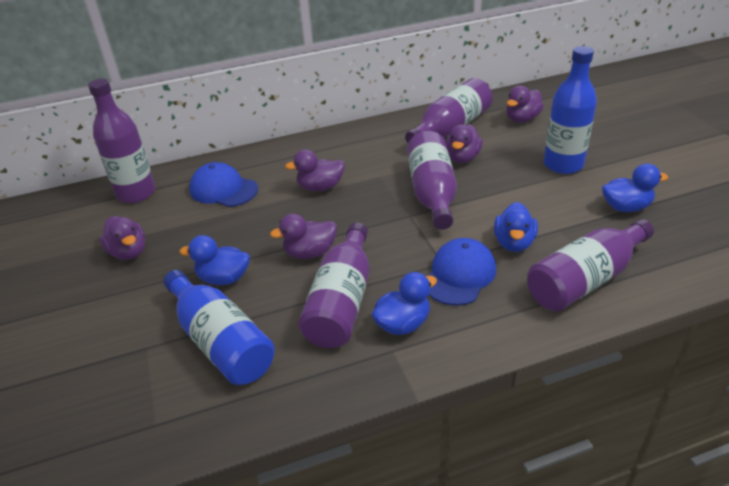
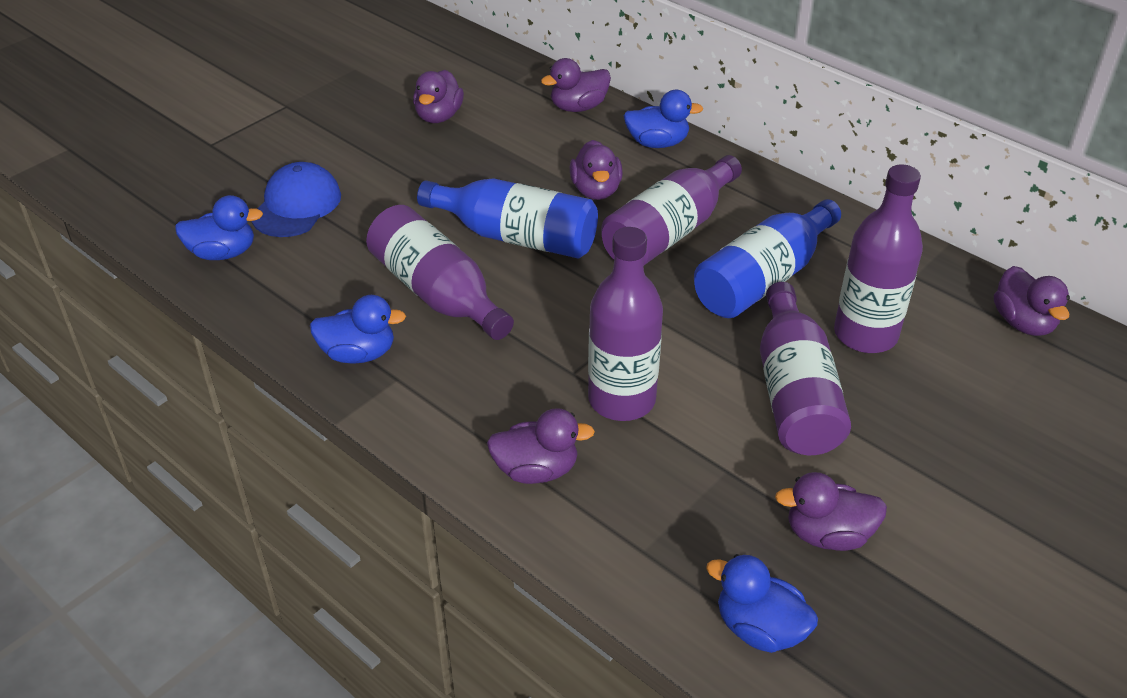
blue cap: 2 -> 1
purple duck: 5 -> 6

